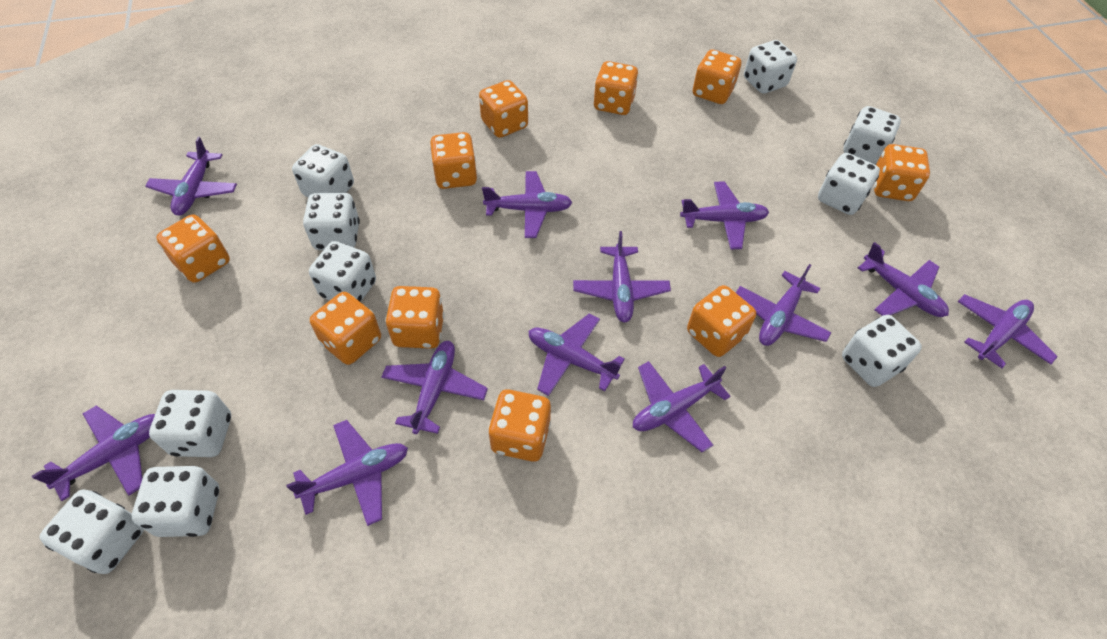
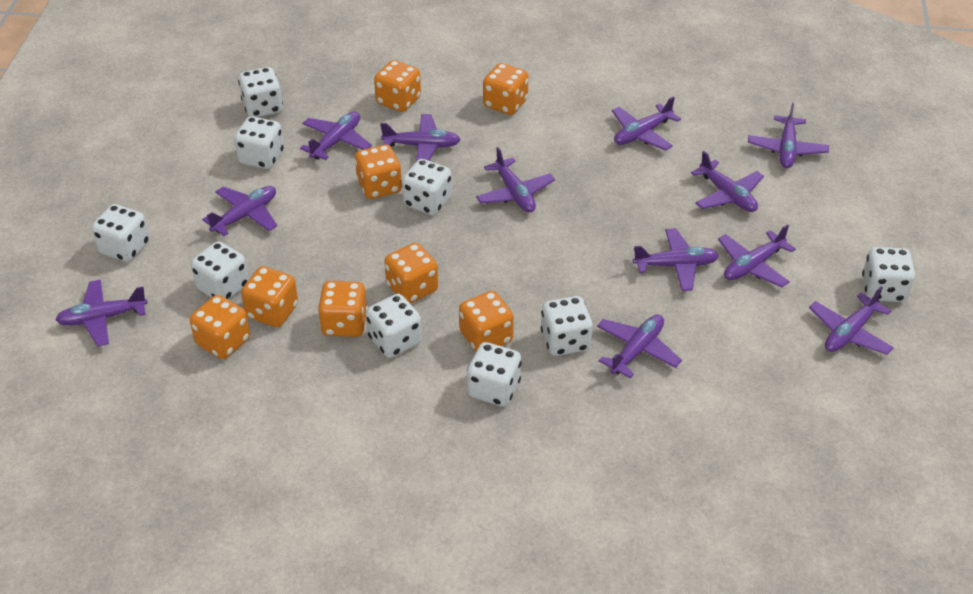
orange dice: 10 -> 8
white dice: 10 -> 9

